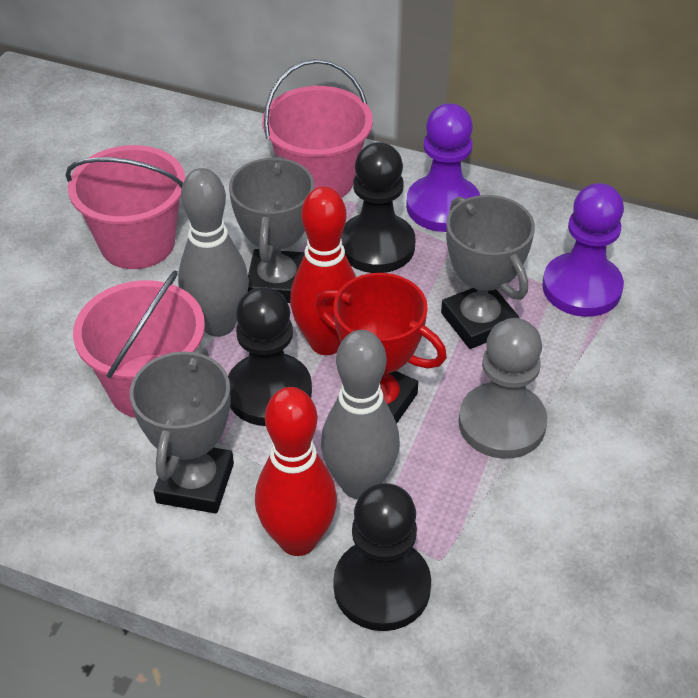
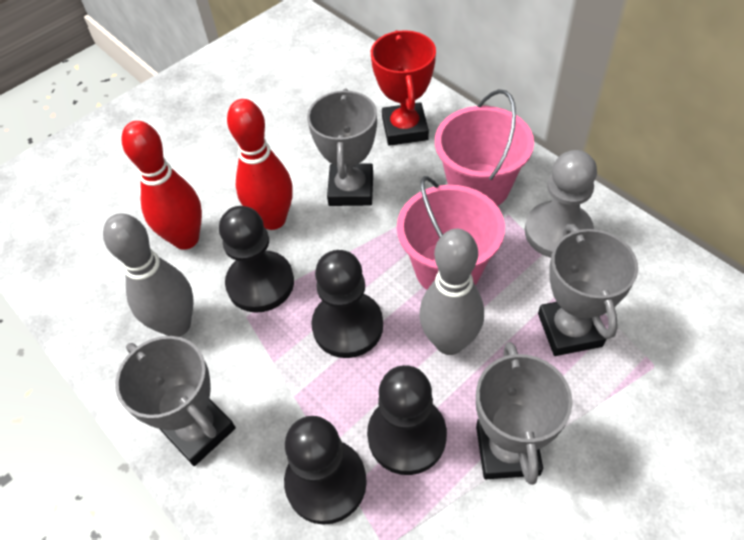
black pawn: 3 -> 4
grey trophy: 3 -> 4
pink bucket: 3 -> 2
purple pawn: 2 -> 0

